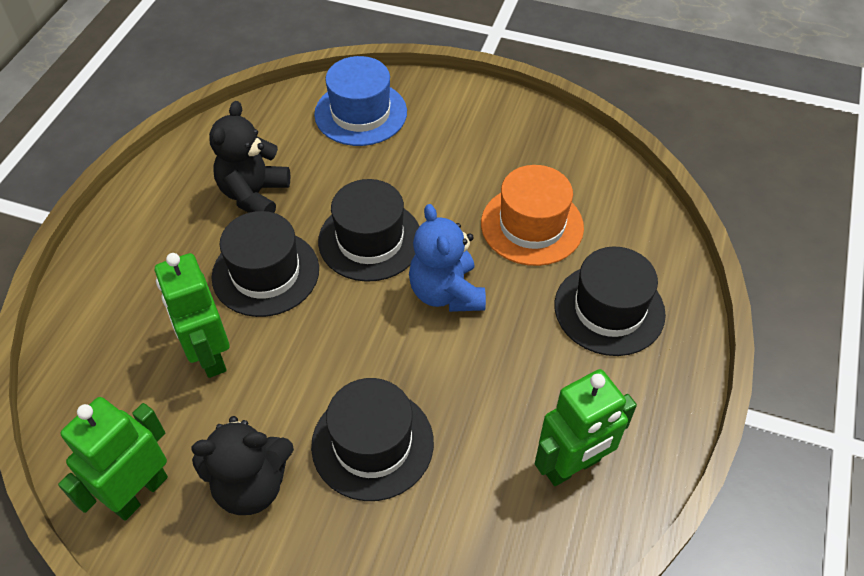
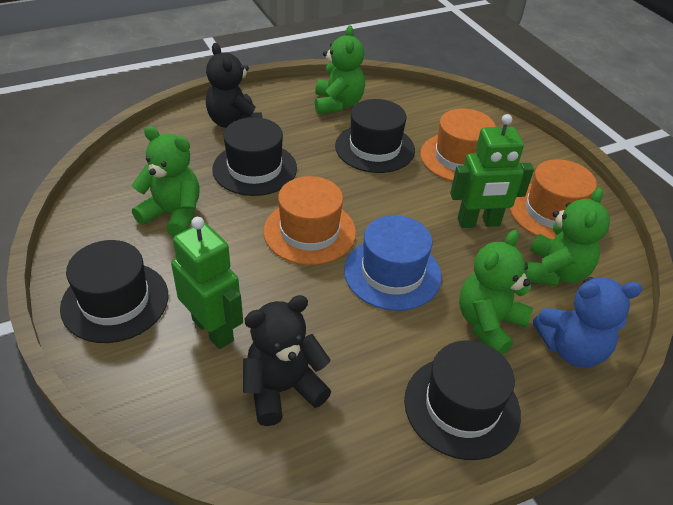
green robot: 3 -> 2
green teddy bear: 0 -> 4
orange hat: 1 -> 3

